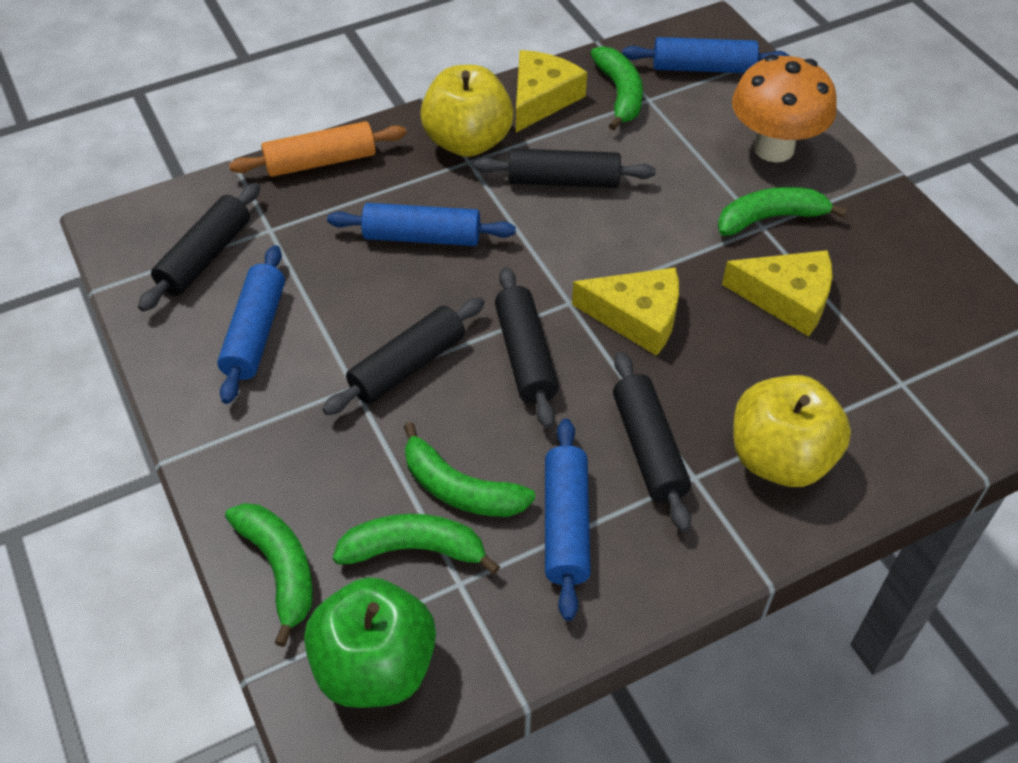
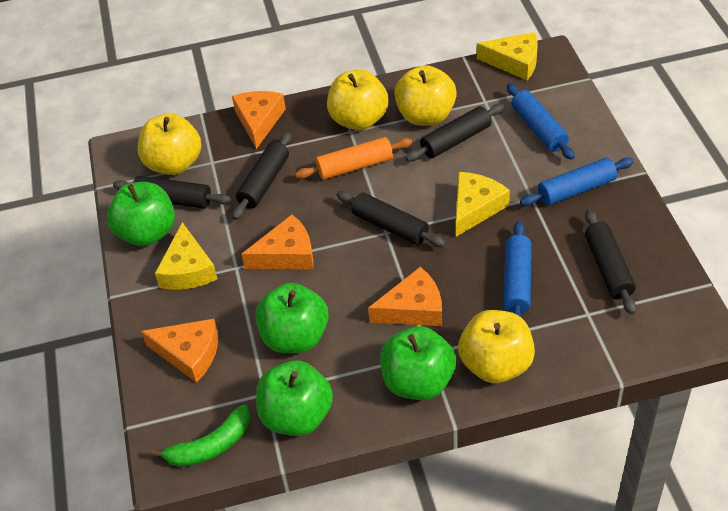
blue rolling pin: 4 -> 3
green apple: 1 -> 4
green banana: 5 -> 1
orange cheese: 0 -> 4
orange mushroom: 1 -> 0
yellow apple: 2 -> 4

